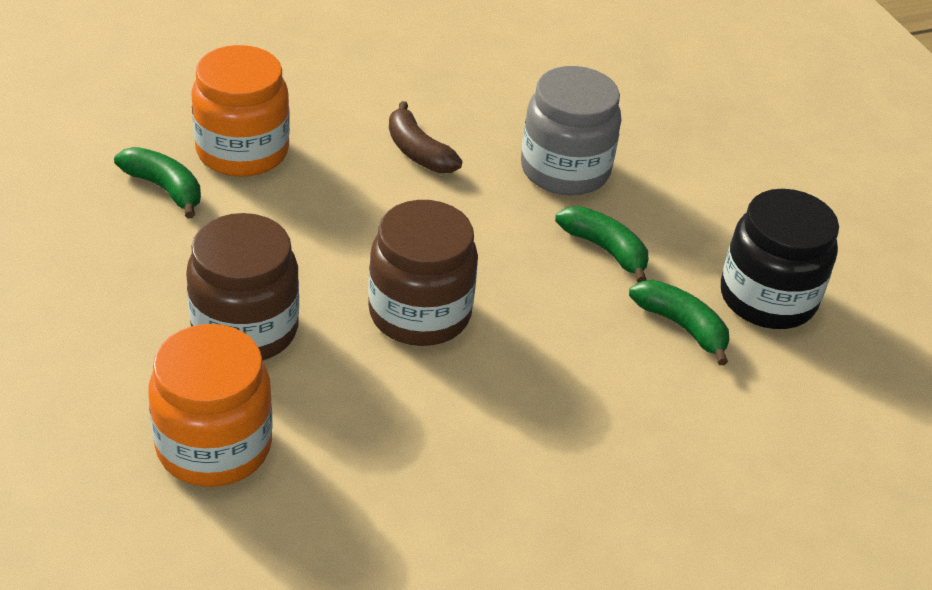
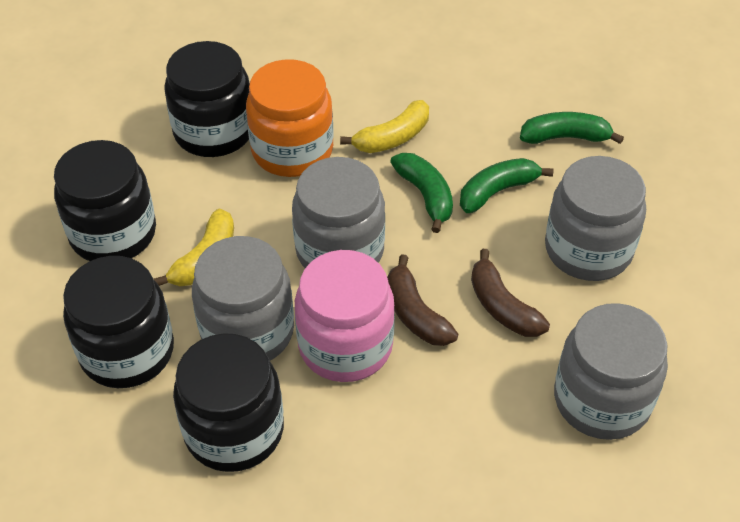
black jar: 1 -> 4
brown banana: 1 -> 2
brown jar: 2 -> 0
grey jar: 1 -> 4
orange jar: 2 -> 1
pink jar: 0 -> 1
yellow banana: 0 -> 2

